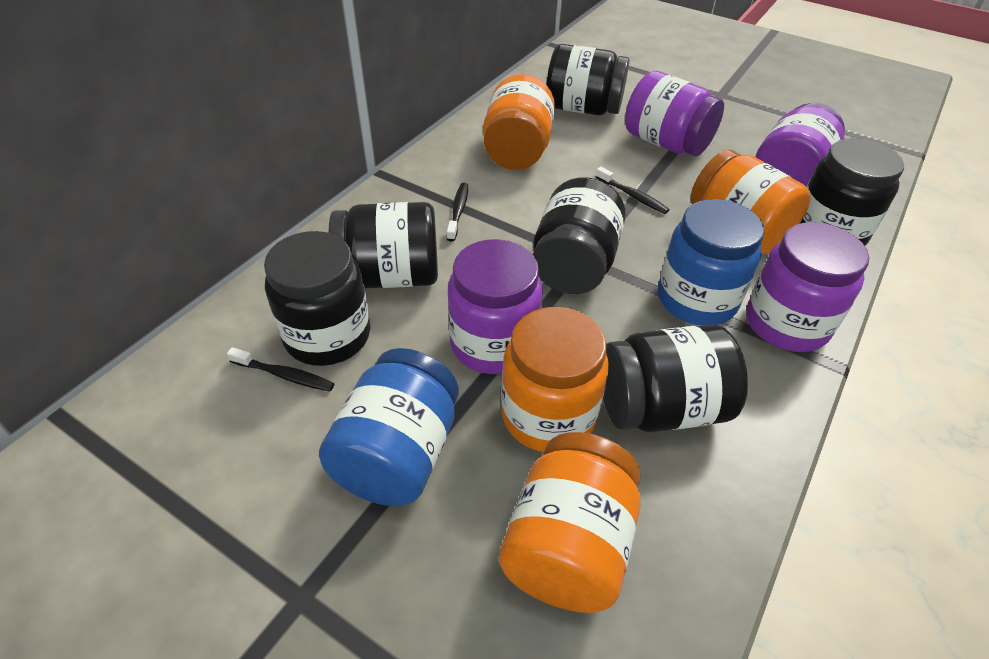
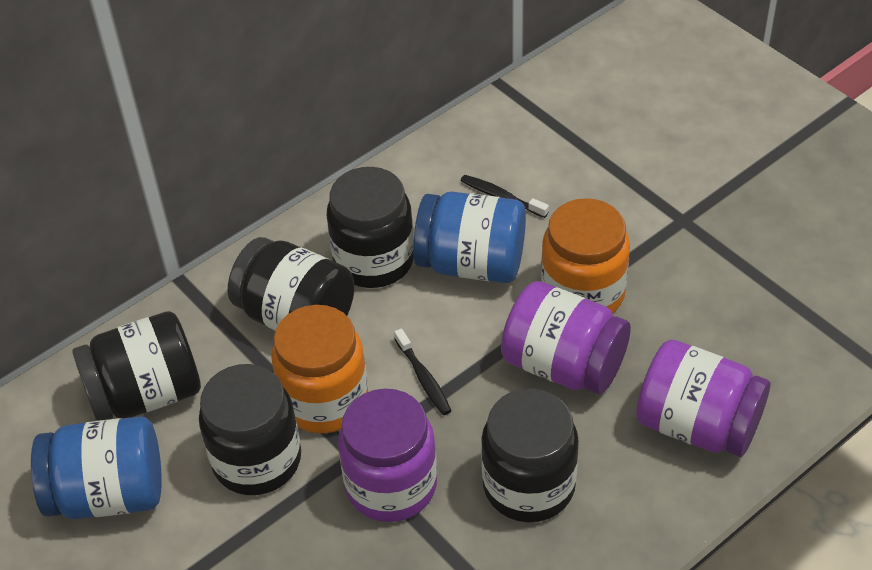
black jar: 6 -> 5
black toothbrush: 3 -> 2
orange jar: 4 -> 2
purple jar: 4 -> 3

